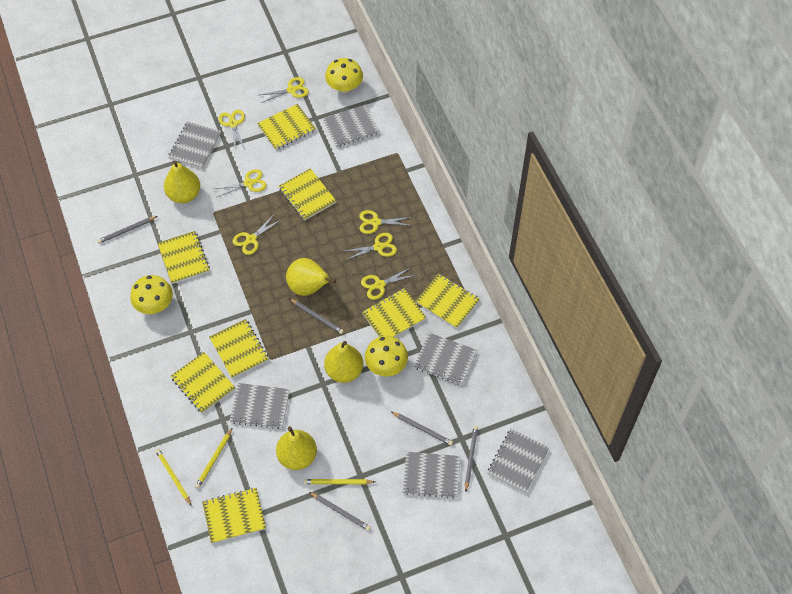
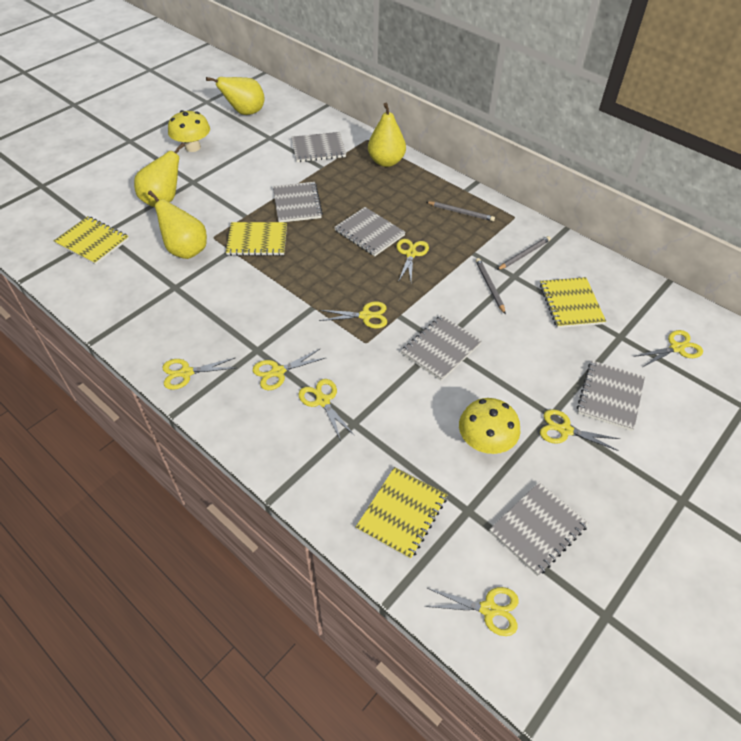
grey pencil: 5 -> 3
yellow mushroom: 3 -> 2
yellow notebook: 8 -> 4
yellow pencil: 3 -> 0
yellow scissors: 7 -> 8

